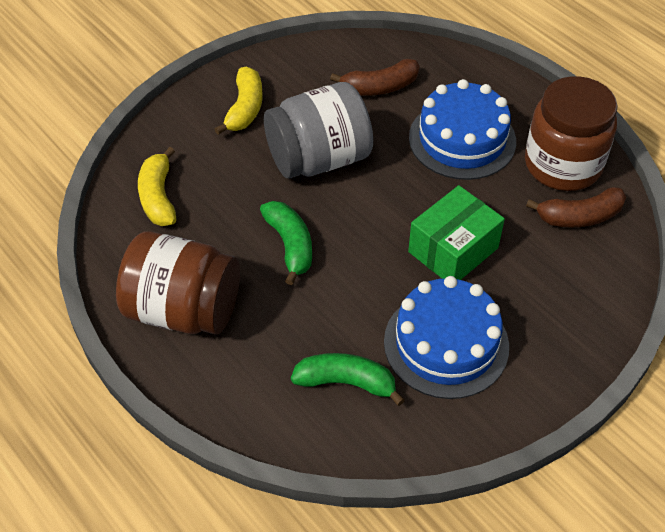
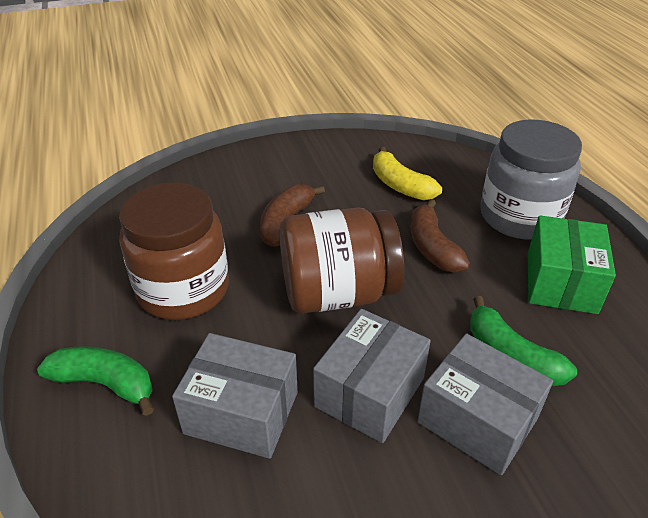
blue cake: 2 -> 0
grey box: 0 -> 3
yellow banana: 2 -> 1

